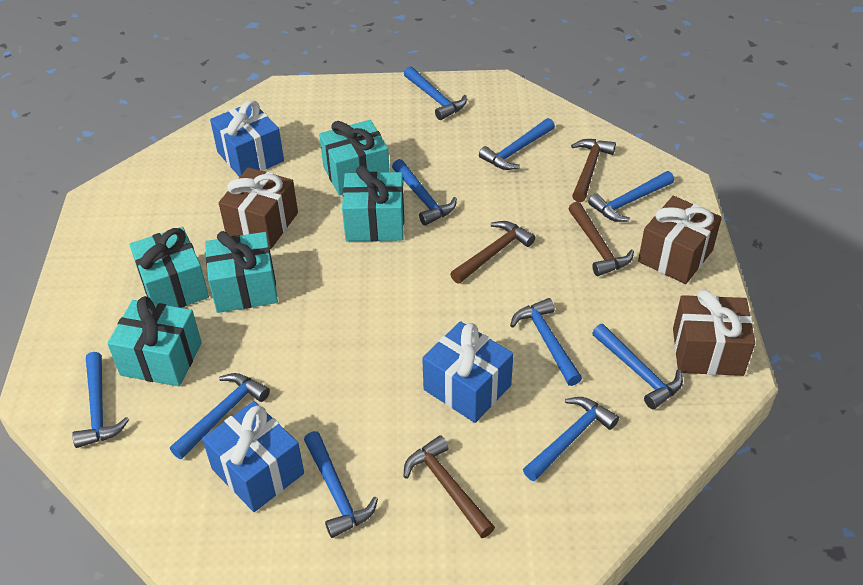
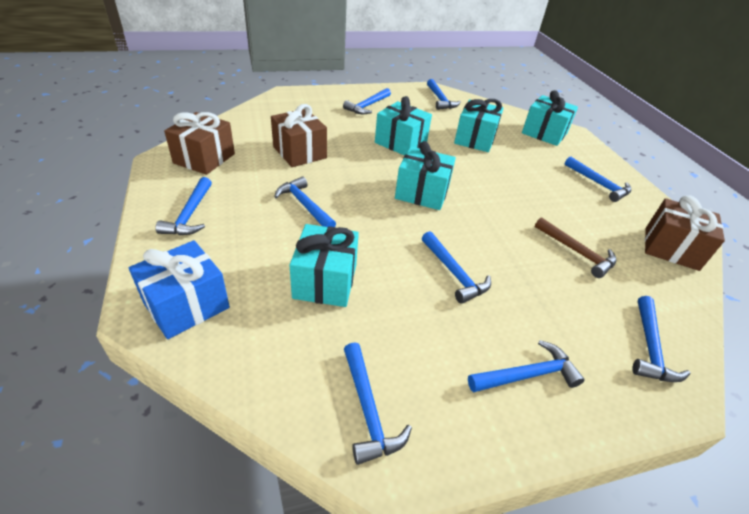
blue gift: 3 -> 1
blue hammer: 10 -> 9
brown hammer: 4 -> 1

